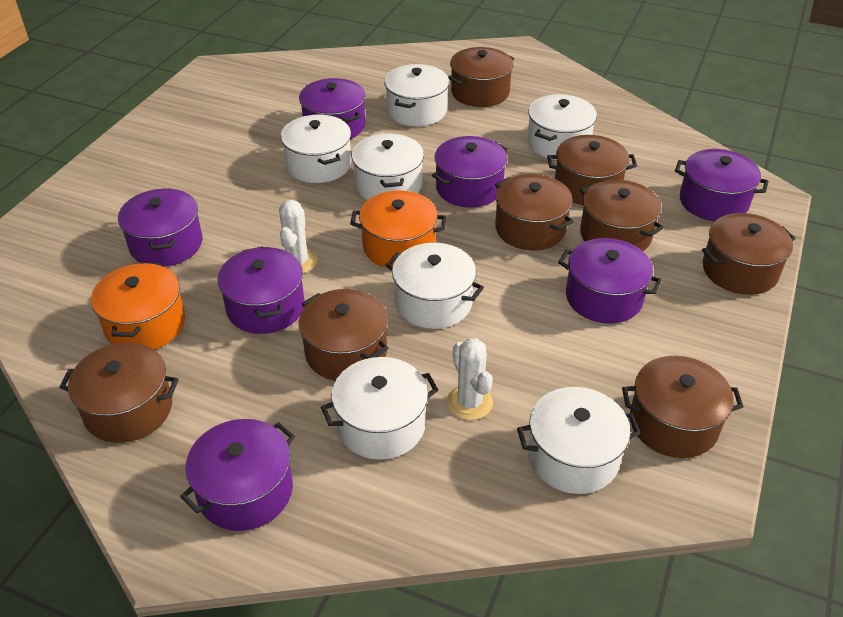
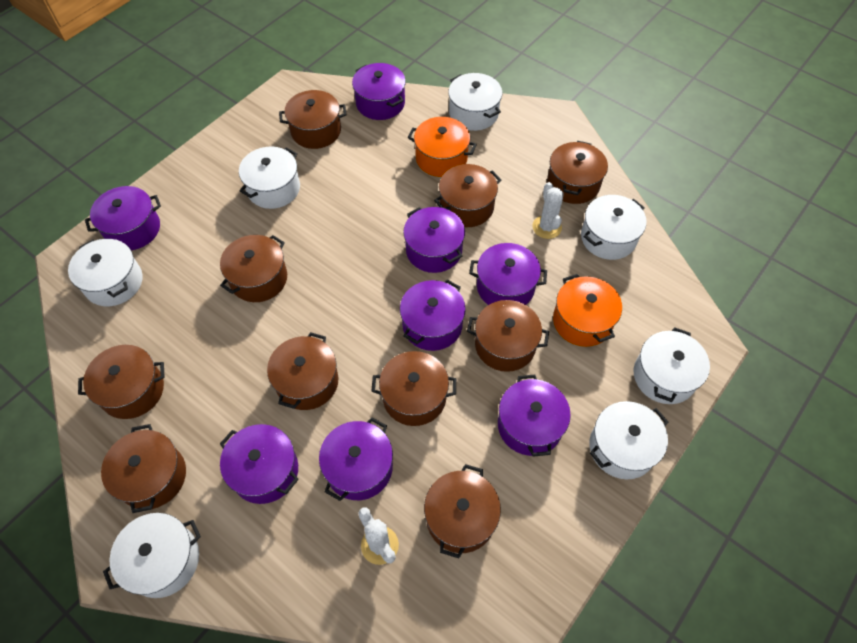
brown pot: 8 -> 10
purple pot: 7 -> 8

